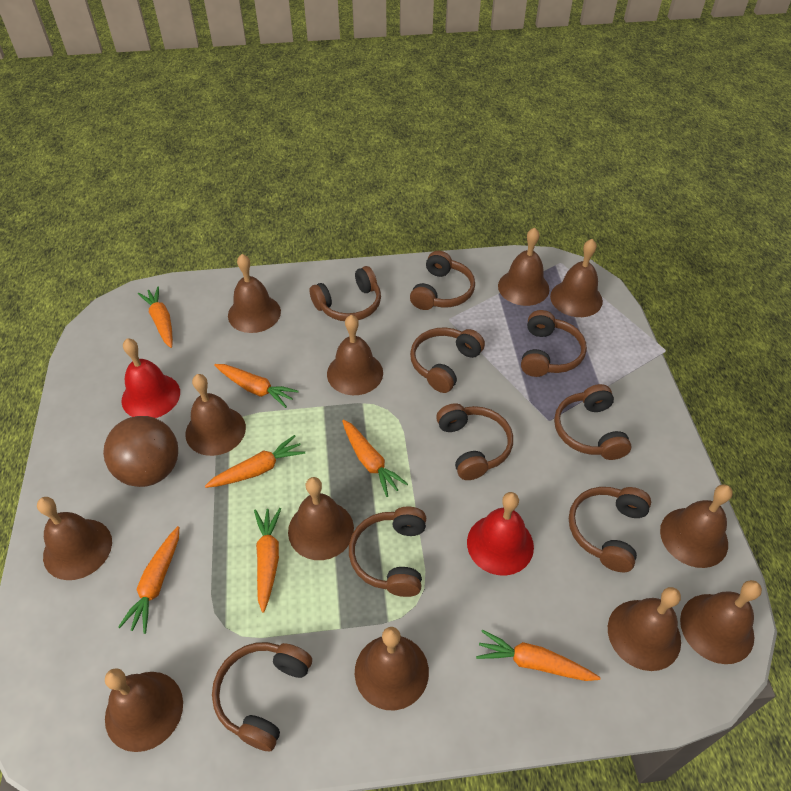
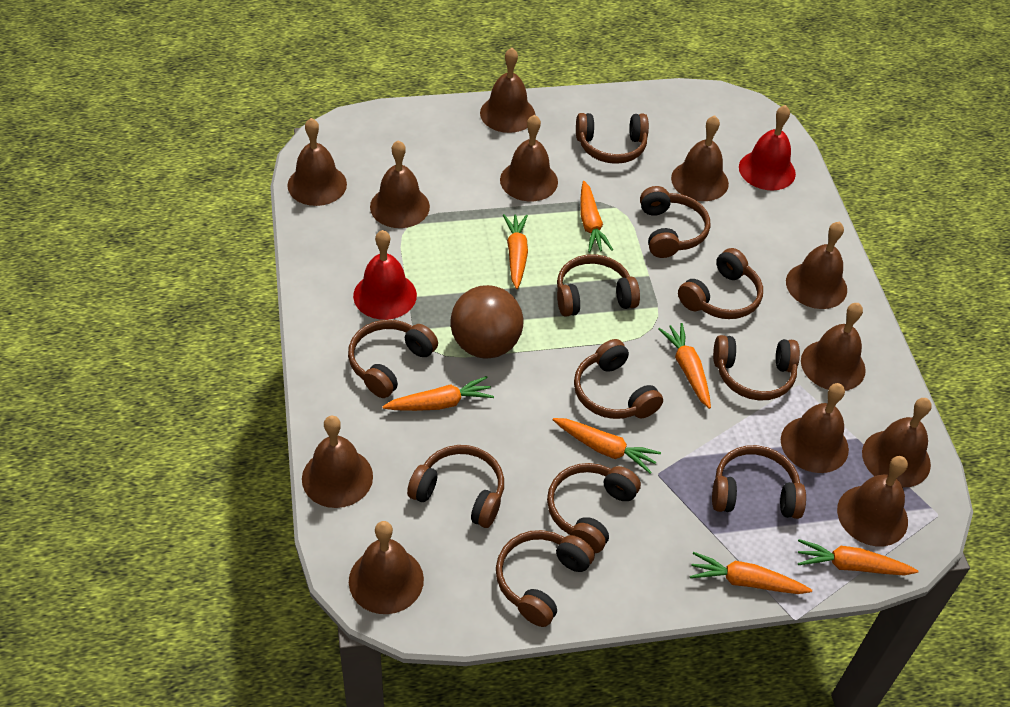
brown headphones: 9 -> 11

